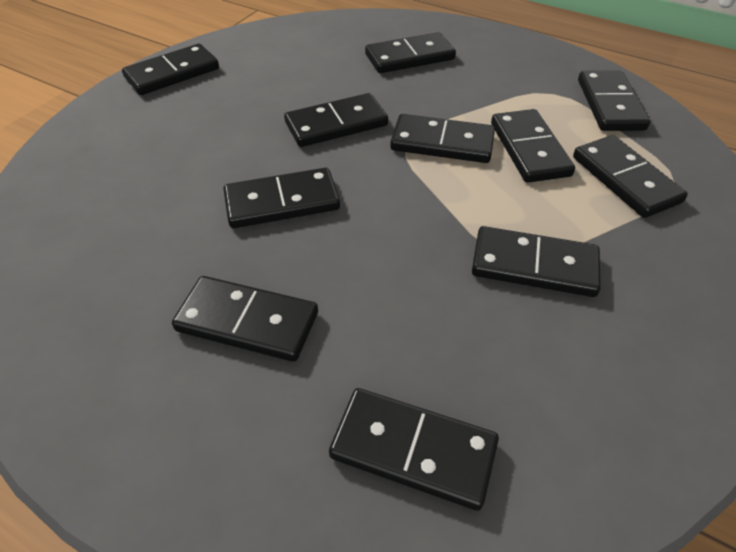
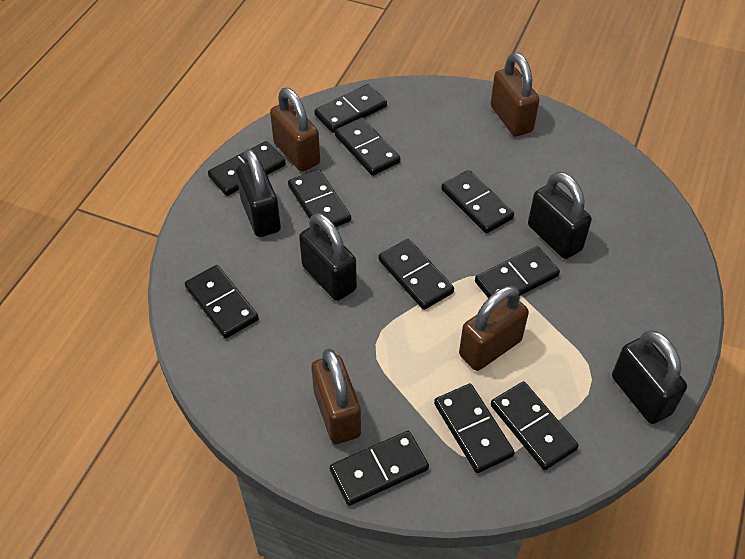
black padlock: 0 -> 4
brown padlock: 0 -> 4

